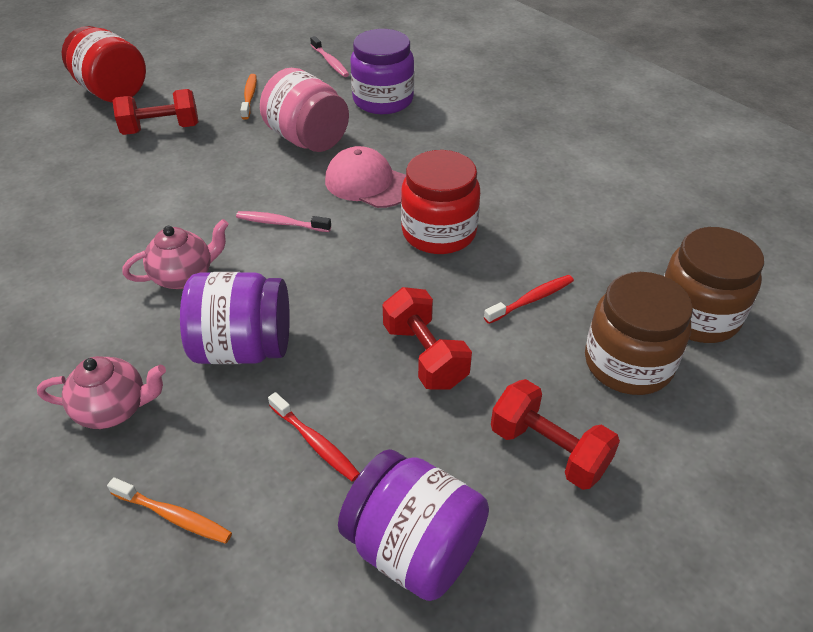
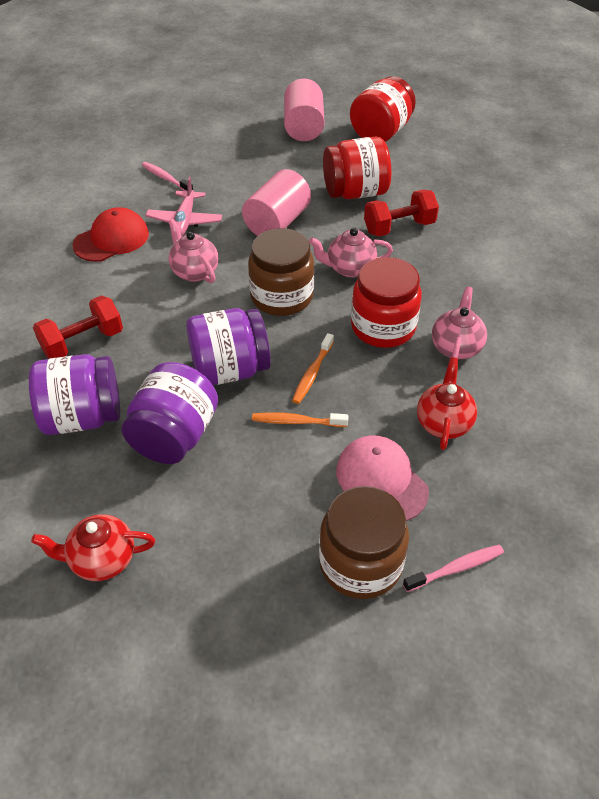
pink cylinder: 0 -> 2
pink jar: 1 -> 0
pink plane: 0 -> 1
pink teapot: 2 -> 3
red cap: 0 -> 1
red dumbbell: 3 -> 2
red jar: 2 -> 3
red teapot: 0 -> 2
red toothbrush: 2 -> 0

